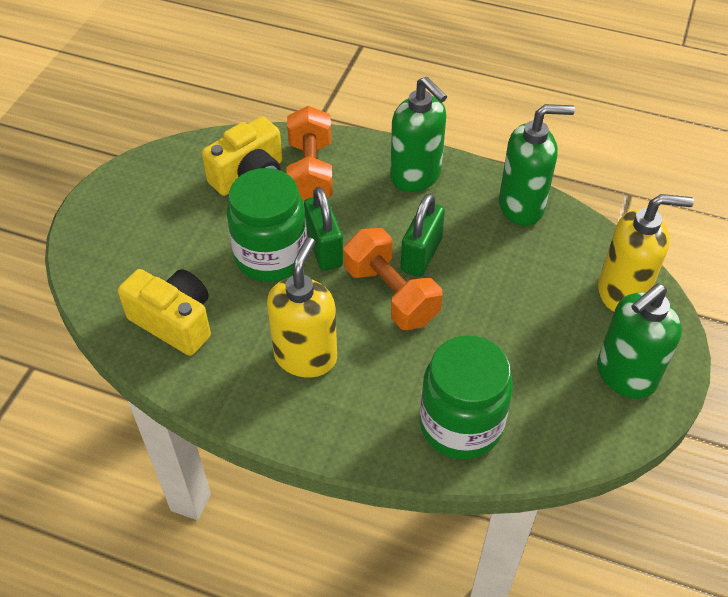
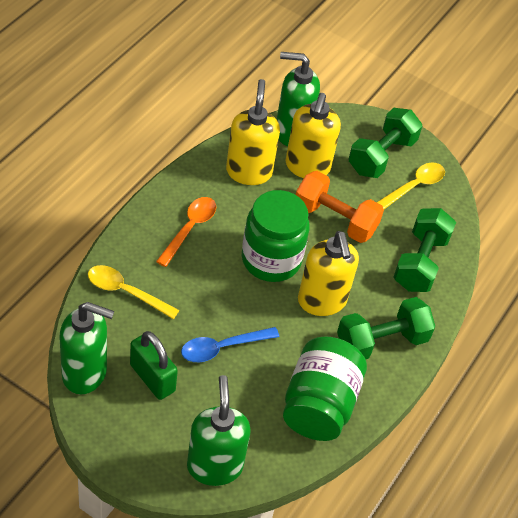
blue spoon: 0 -> 1
green dumbbell: 0 -> 3
green padlock: 2 -> 1
orange dumbbell: 2 -> 1
orange spoon: 0 -> 1
yellow camera: 2 -> 0
yellow soap dispenser: 2 -> 3
yellow spoon: 0 -> 2

